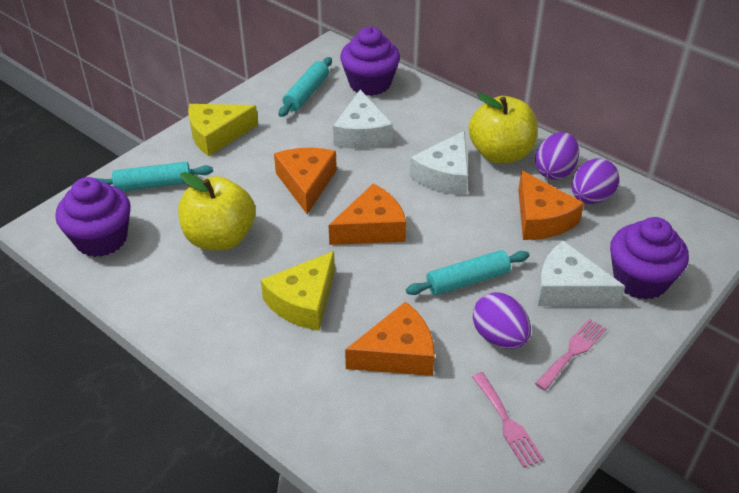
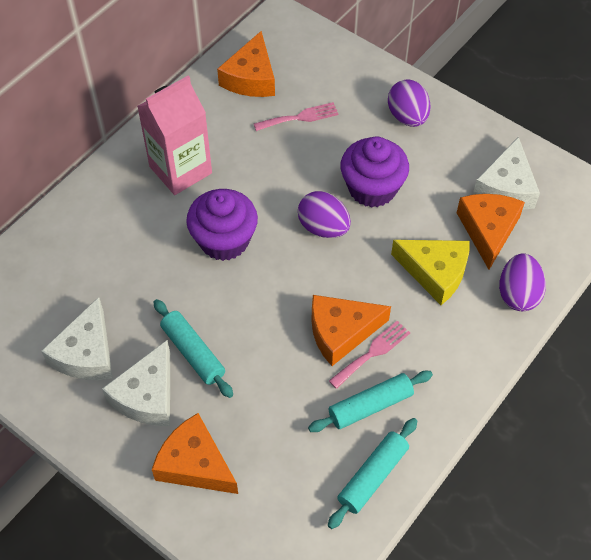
pink carton: 0 -> 1
purple cupcake: 3 -> 2
yellow apple: 2 -> 0
yellow cheese: 2 -> 1

